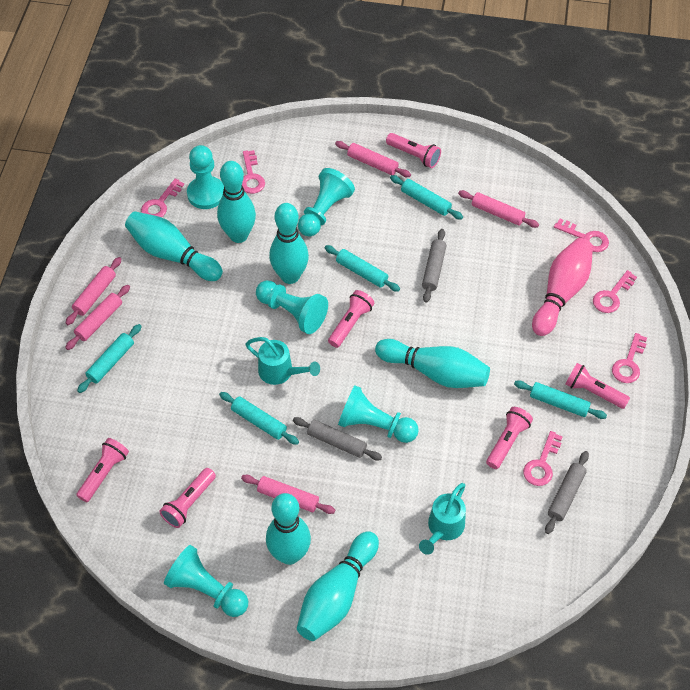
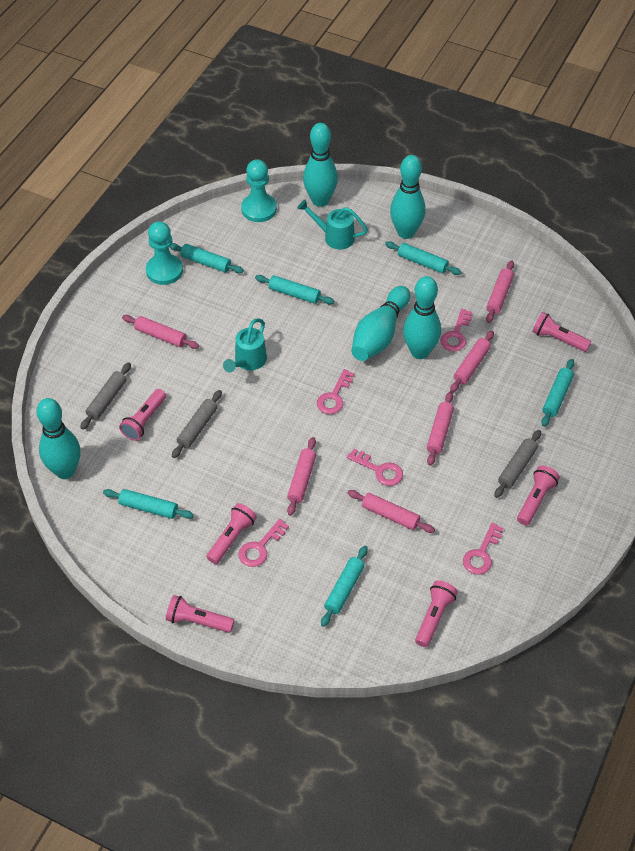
pink bowling pin: 1 -> 0
pink key: 6 -> 5
pink rolling pin: 5 -> 6
turquoise bowling pin: 6 -> 5
turquoise pawn: 5 -> 2
turquoise rolling pin: 5 -> 6

